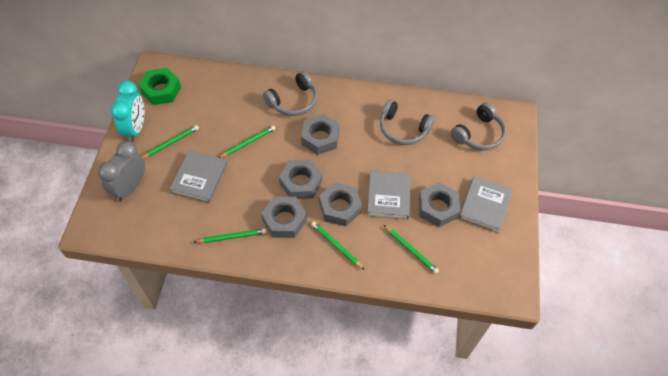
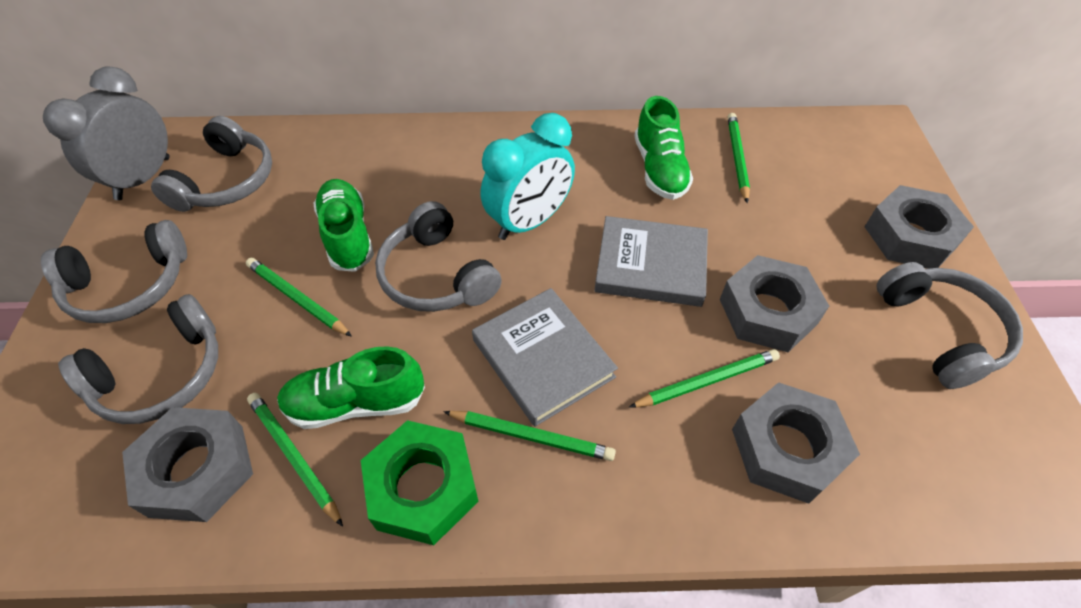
green shoe: 0 -> 3
grey book: 3 -> 2
grey headphones: 3 -> 5
grey nut: 5 -> 4

